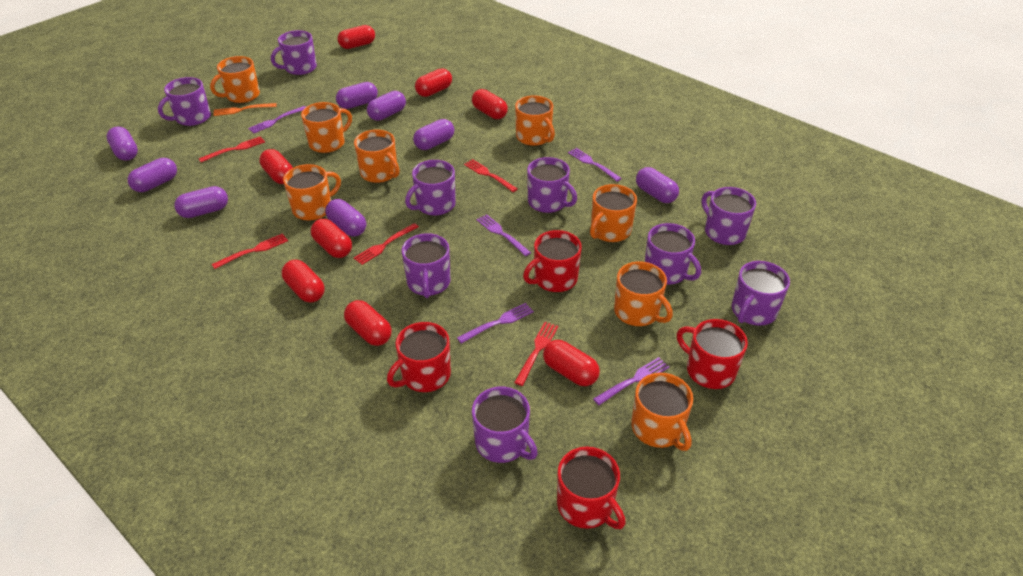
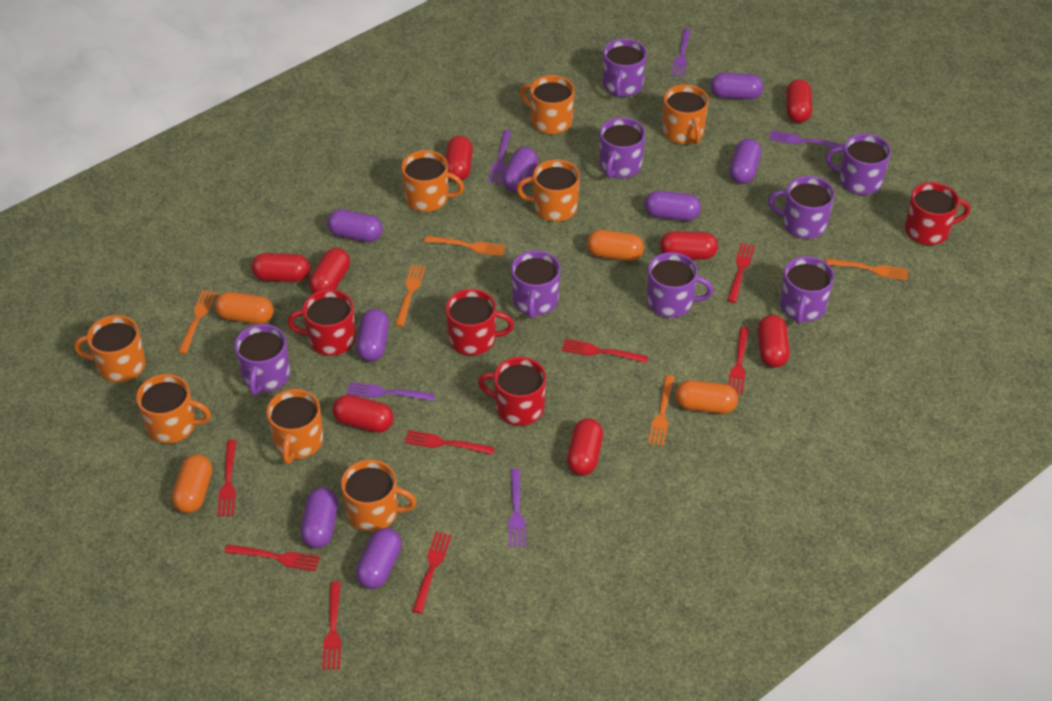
orange capsule: 0 -> 4
orange fork: 1 -> 5
purple mug: 9 -> 8
red fork: 5 -> 8

